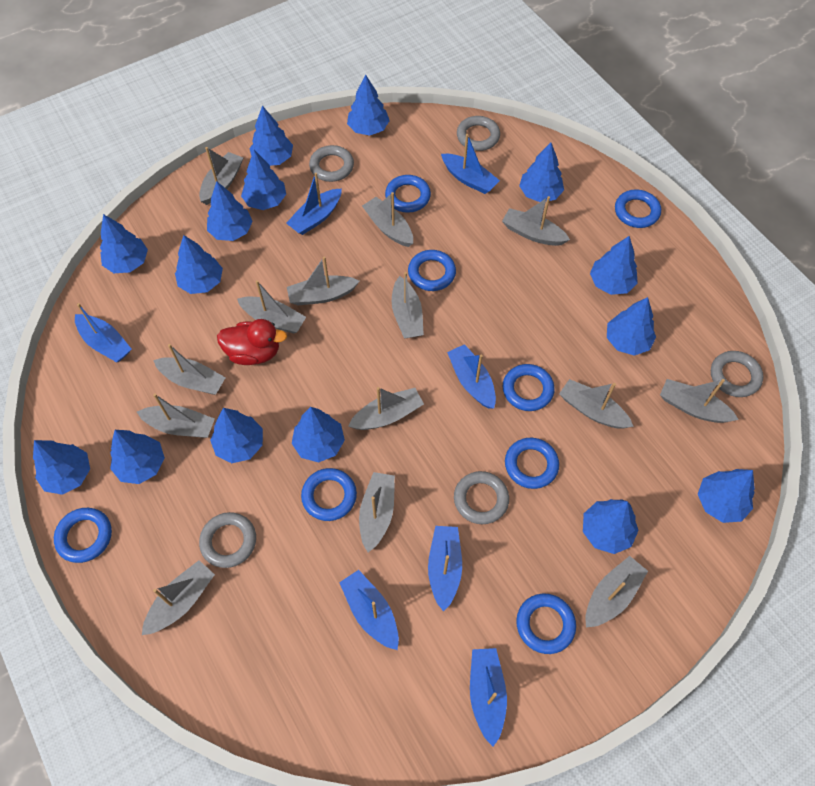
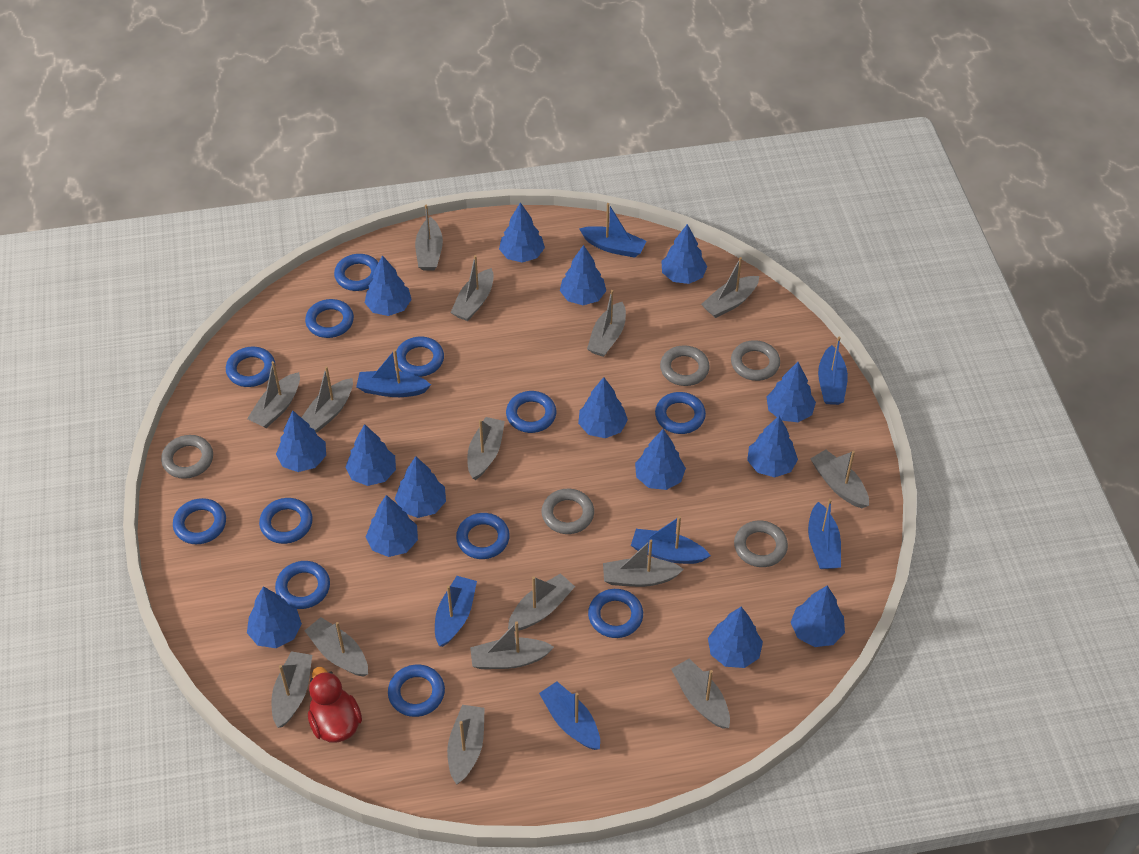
blue ring: 8 -> 12
grey boat: 14 -> 15

